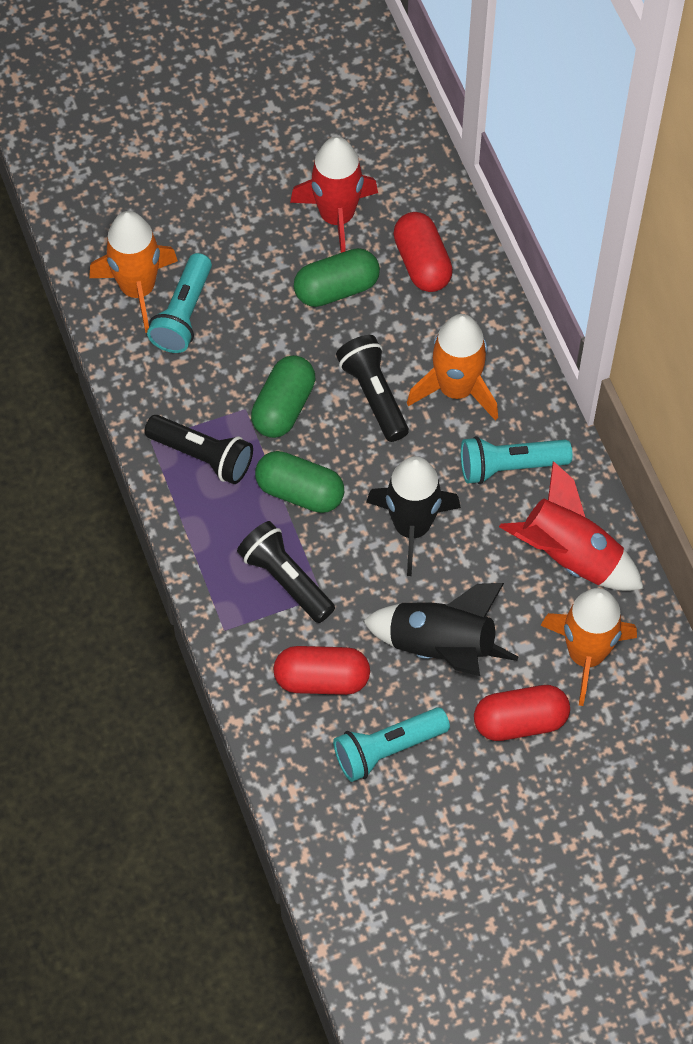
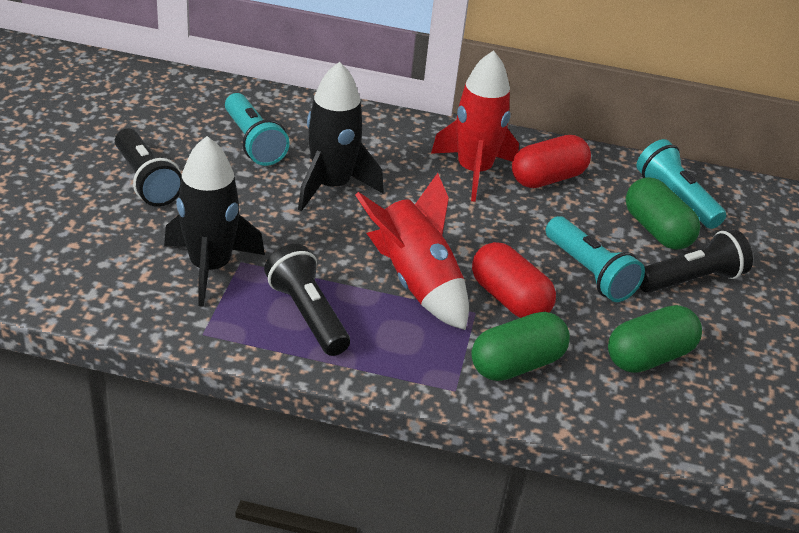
orange rocket: 3 -> 0
red capsule: 3 -> 2

